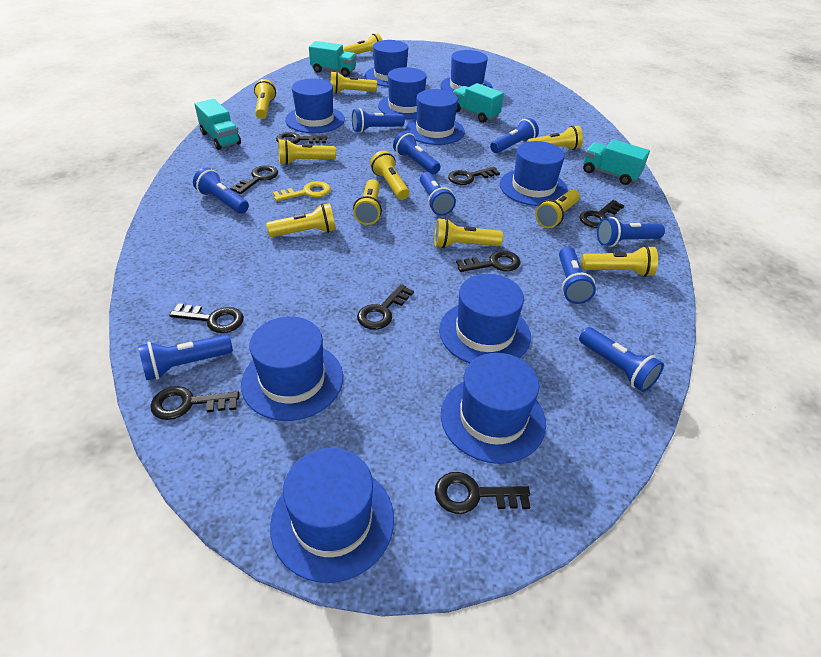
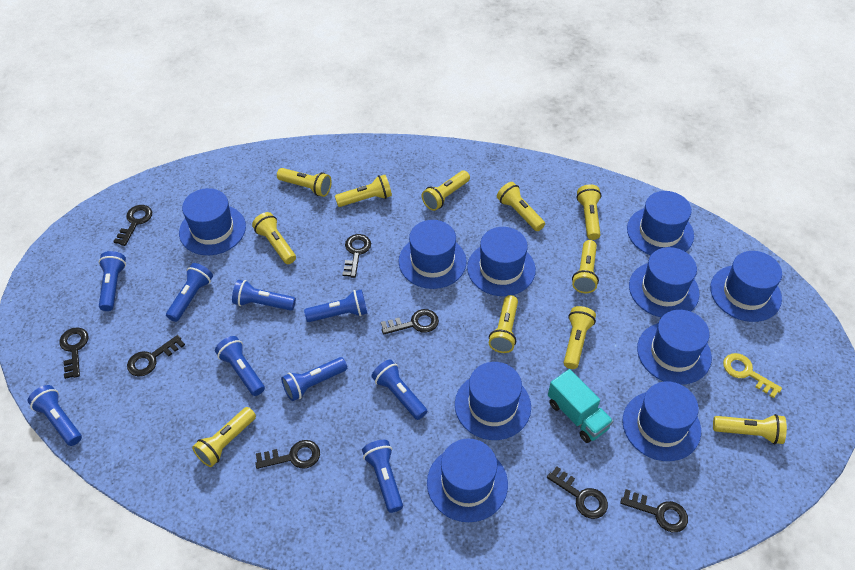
black key: 9 -> 8
turquoise truck: 4 -> 1

